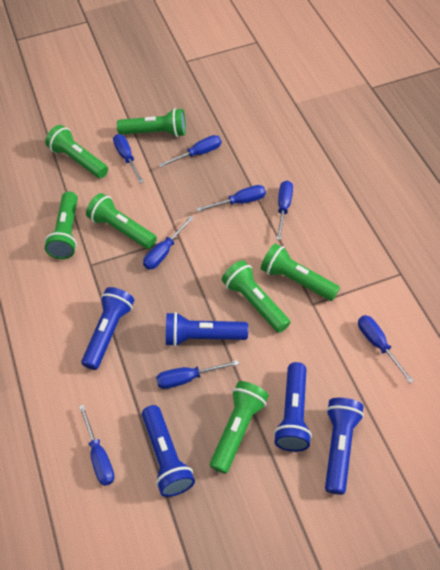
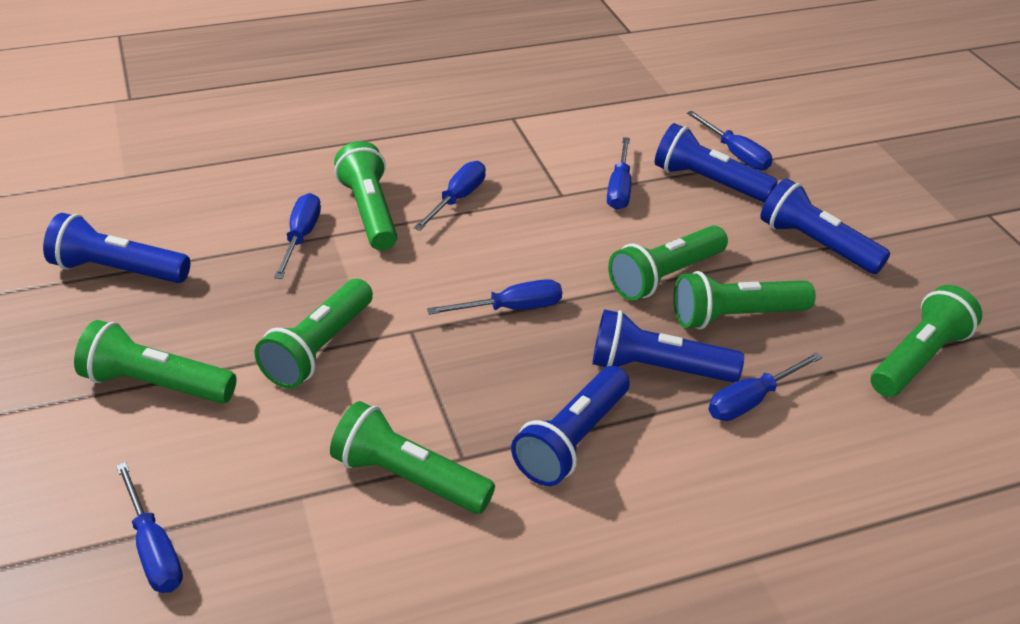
blue screwdriver: 8 -> 7

